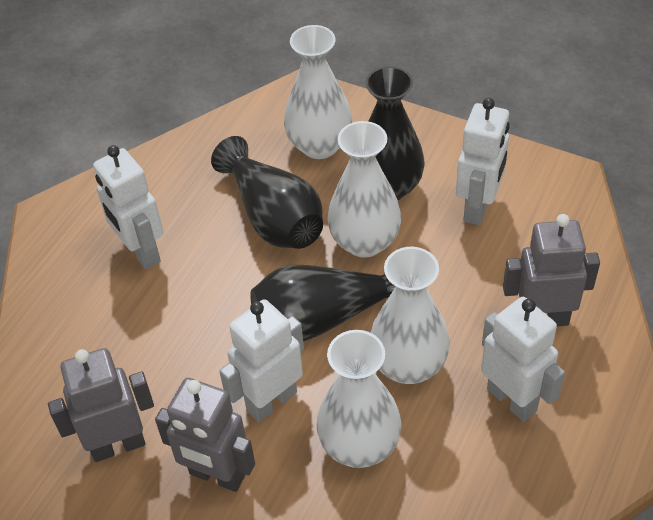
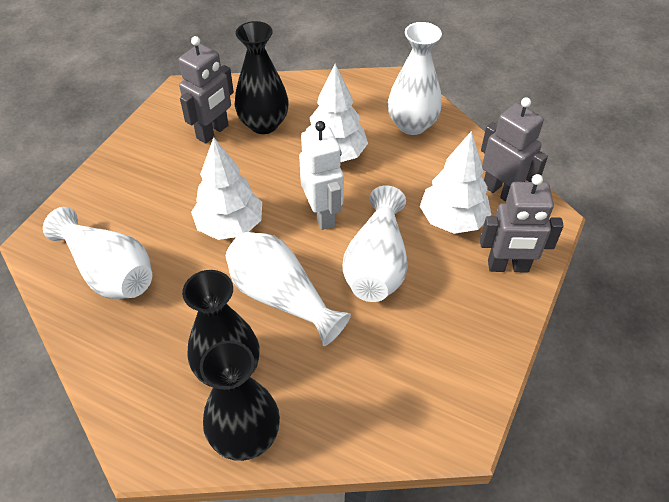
white robot: 4 -> 1
white tree: 0 -> 3

